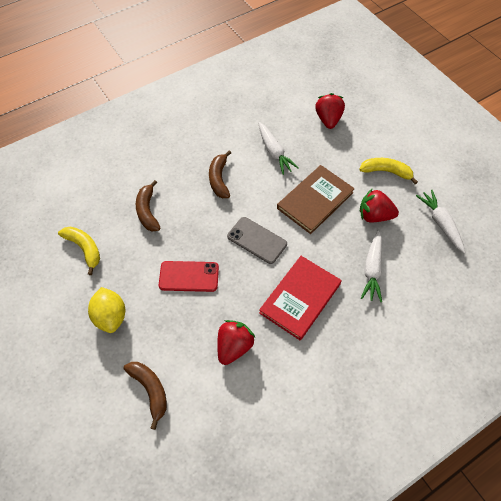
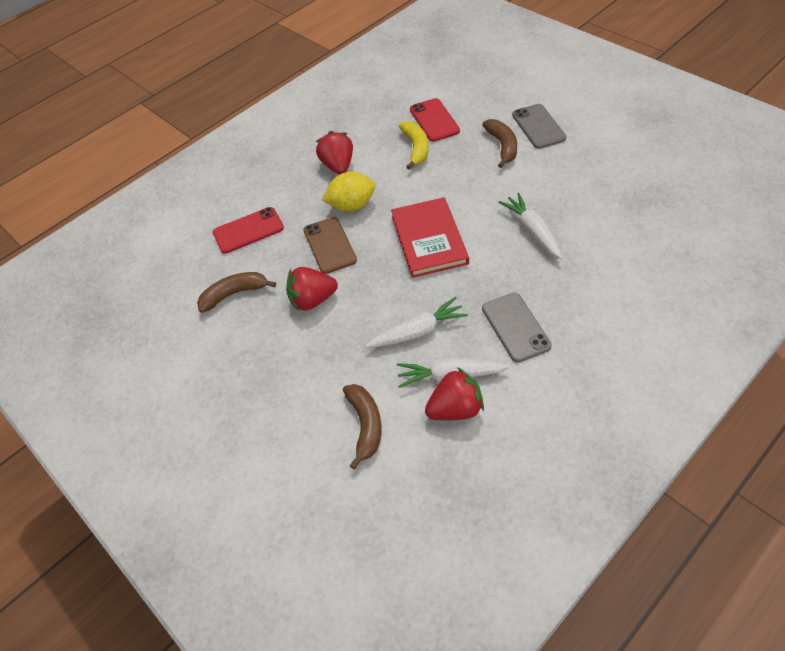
brown book: 1 -> 0
brown phone: 0 -> 1
grey phone: 1 -> 2
red phone: 1 -> 2
yellow banana: 2 -> 1

